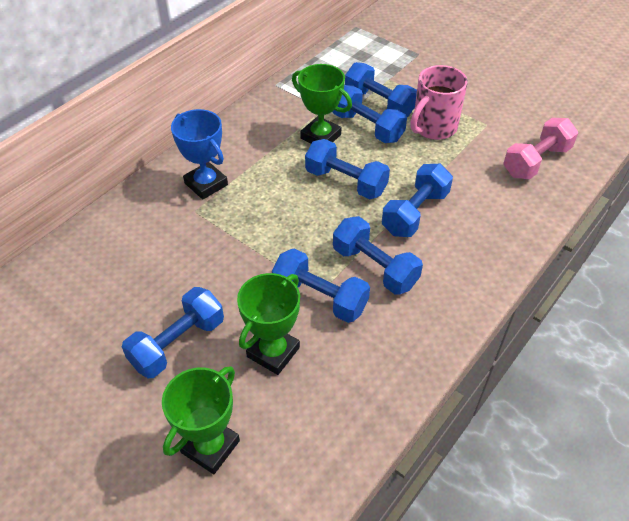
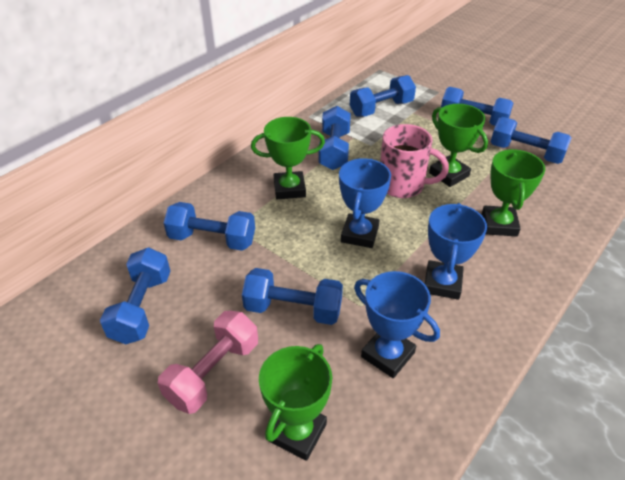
blue trophy: 1 -> 3
green trophy: 3 -> 4

